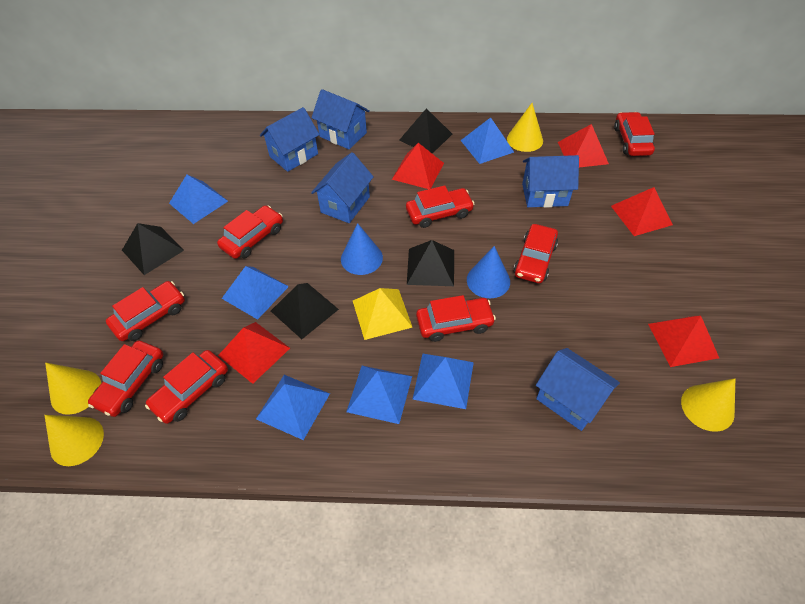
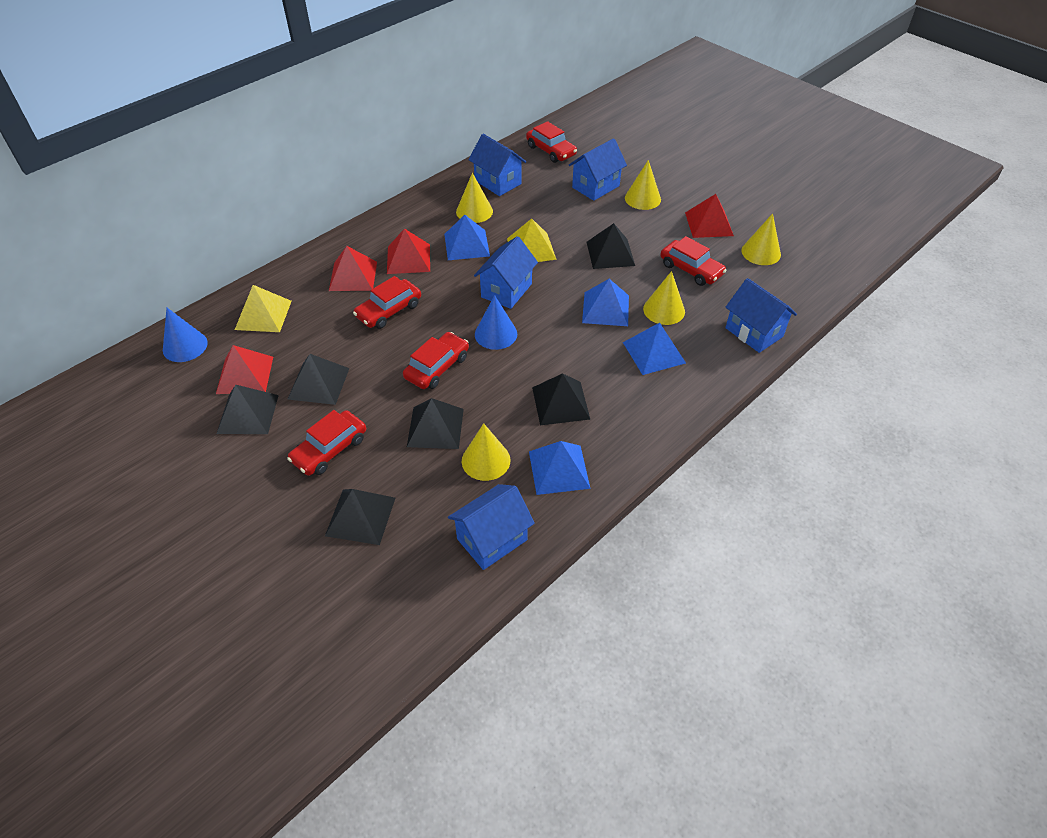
black pyramid: 4 -> 6
blue pyramid: 6 -> 4
red car: 8 -> 5
red pyramid: 5 -> 4
yellow cone: 4 -> 5
yellow pyramid: 1 -> 2

